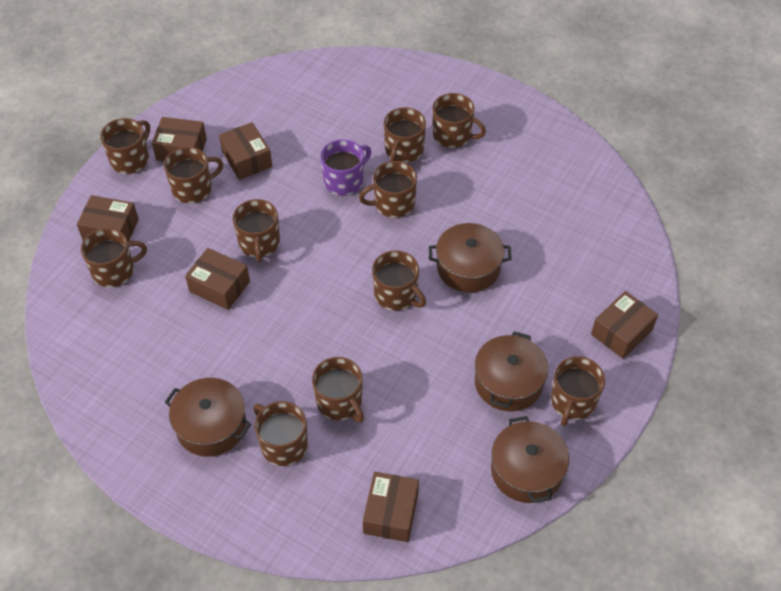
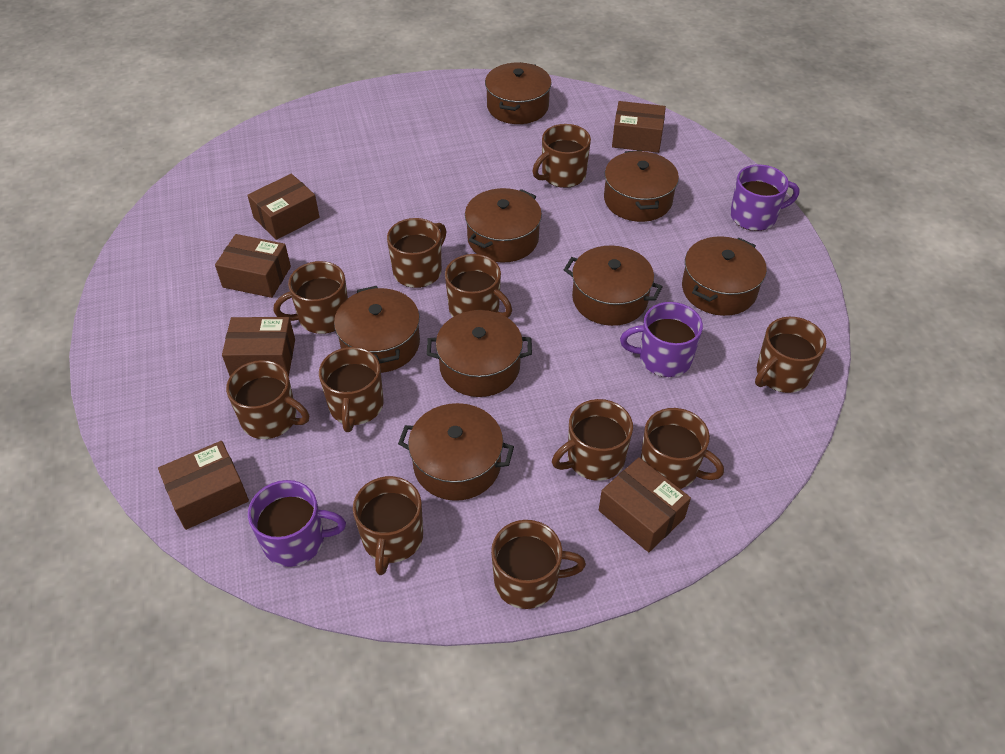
brown pot: 4 -> 8
purple mug: 1 -> 3

